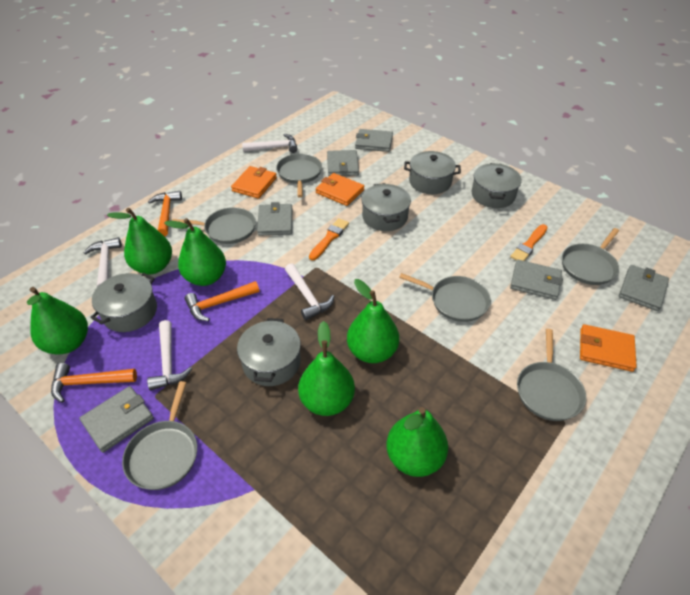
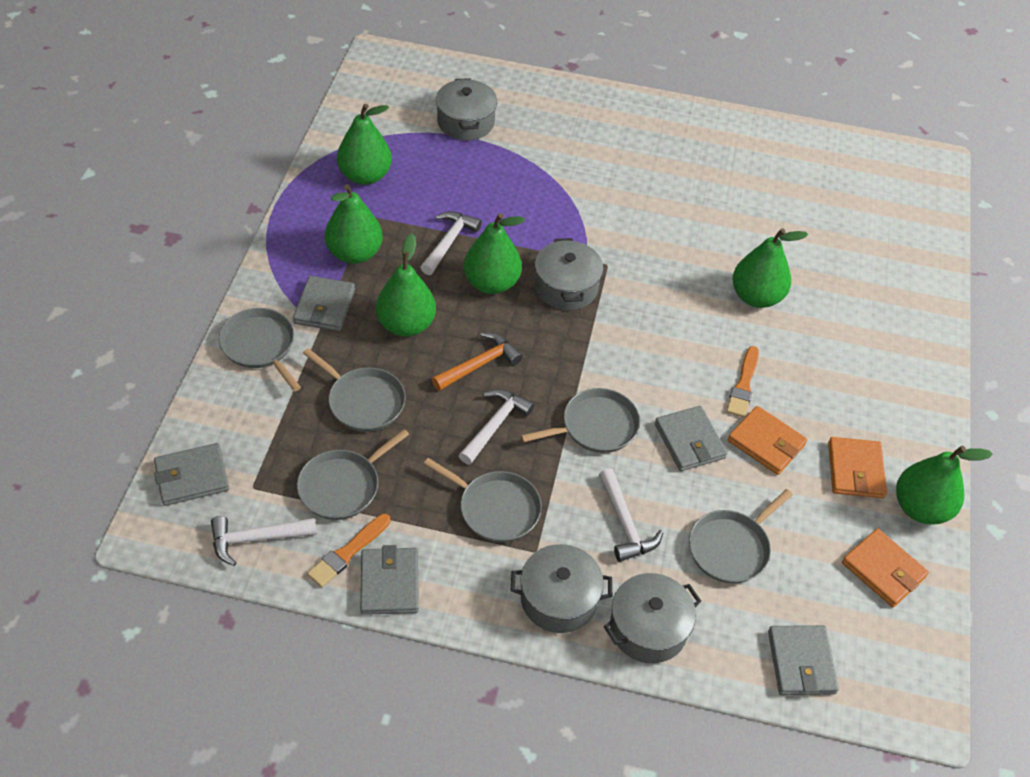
grey pot: 5 -> 4
grey wallet: 6 -> 5
orange hammer: 3 -> 1

